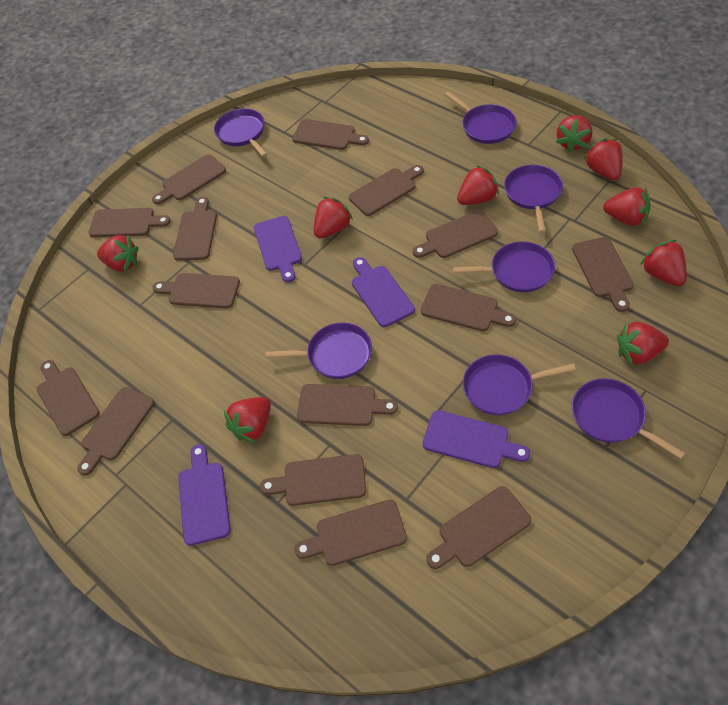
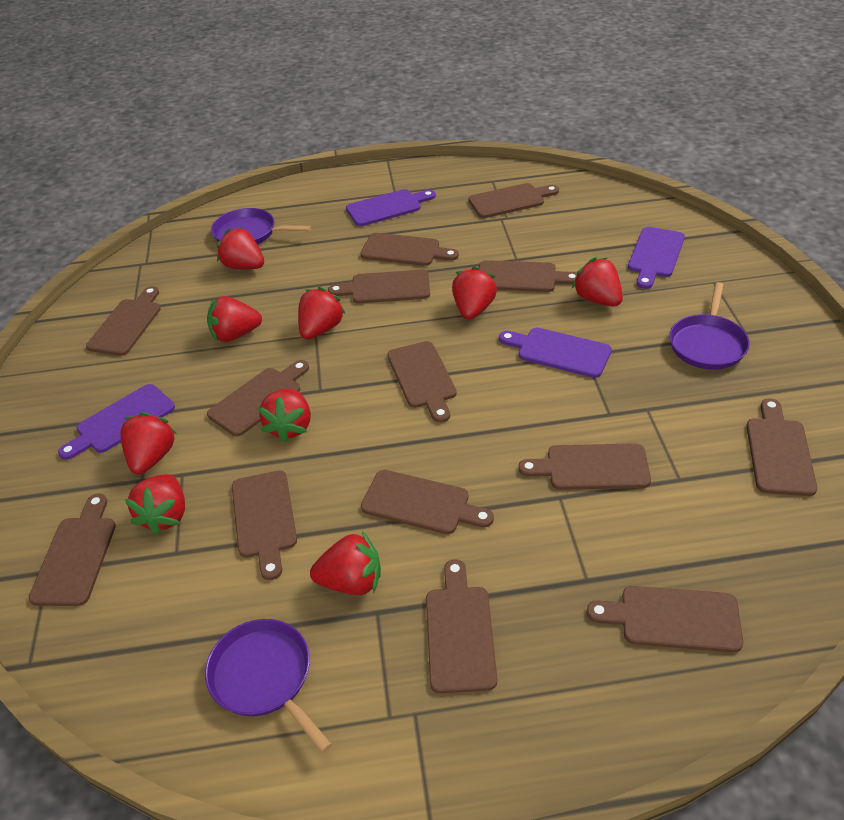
brown cutting board: 15 -> 14
purple pan: 7 -> 3

